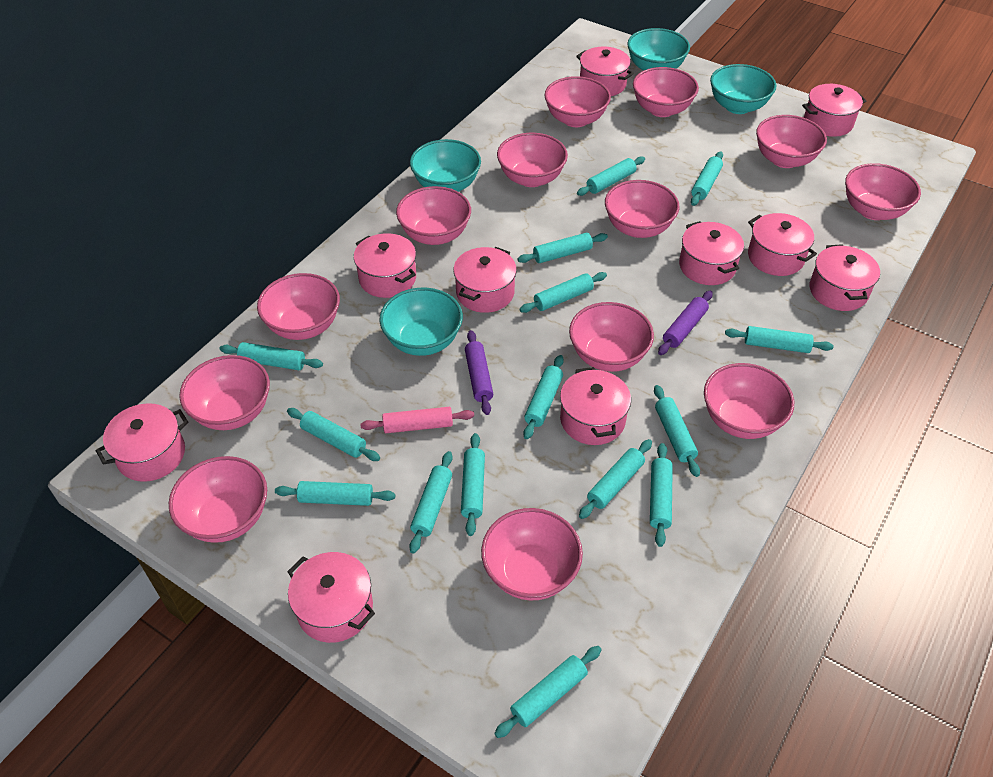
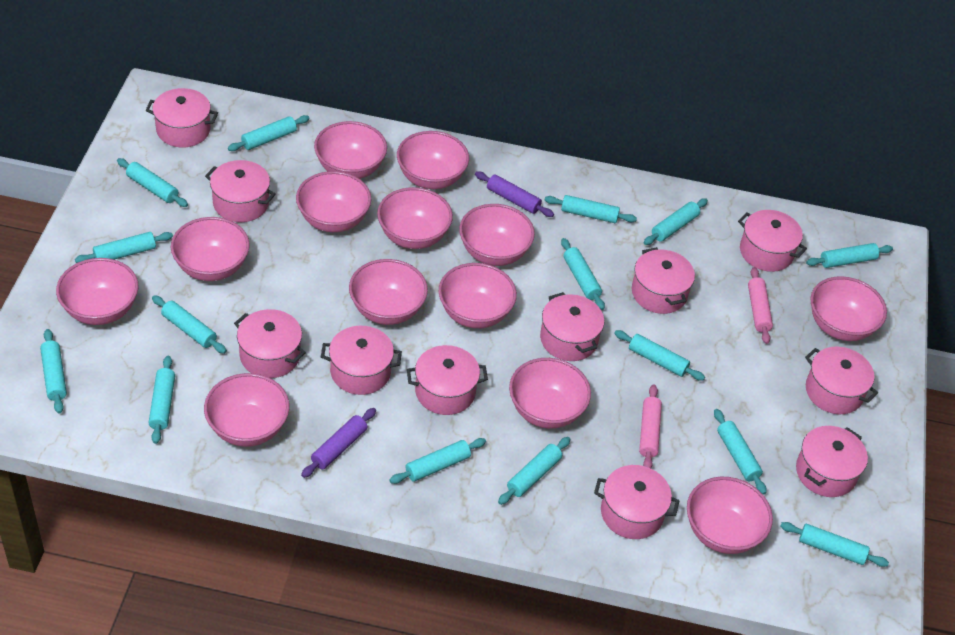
pink pot: 10 -> 11
pink rolling pin: 1 -> 2
turquoise bowl: 4 -> 0

